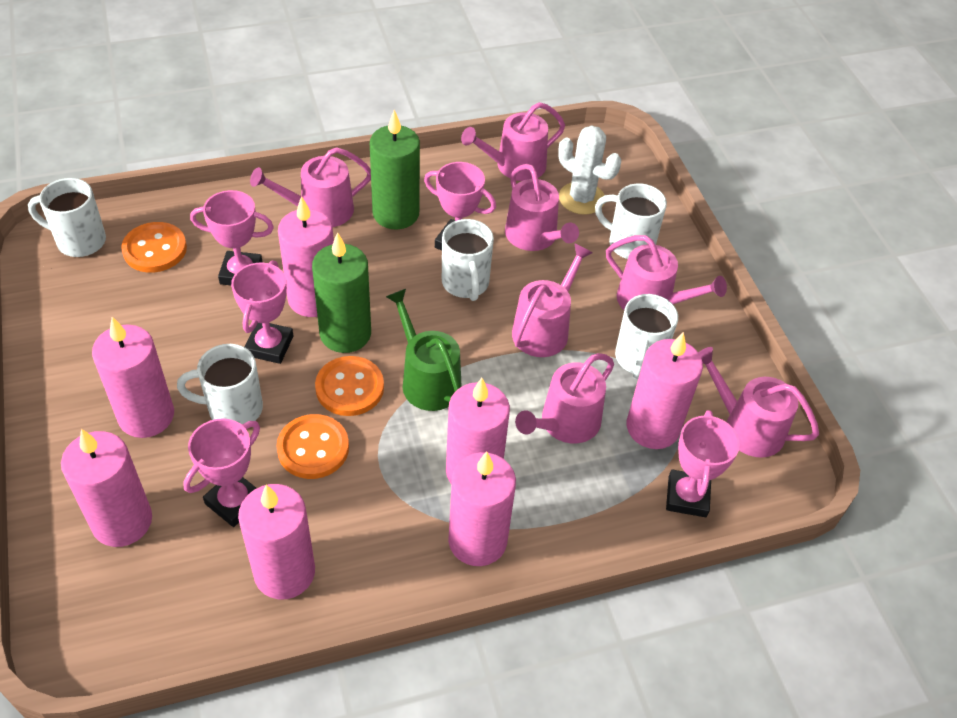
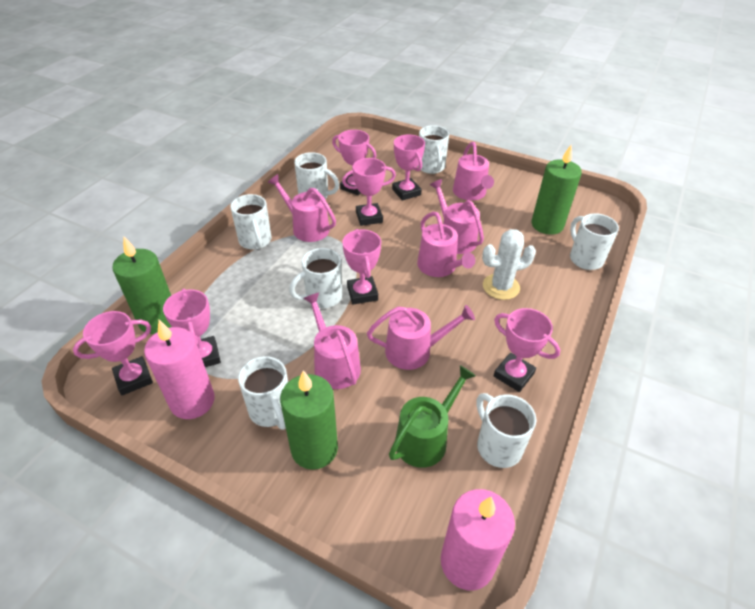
green candle: 2 -> 3
orange button: 3 -> 0
pink candle: 7 -> 2
pink trophy: 5 -> 7
pink watering can: 7 -> 6
white mug: 5 -> 7

